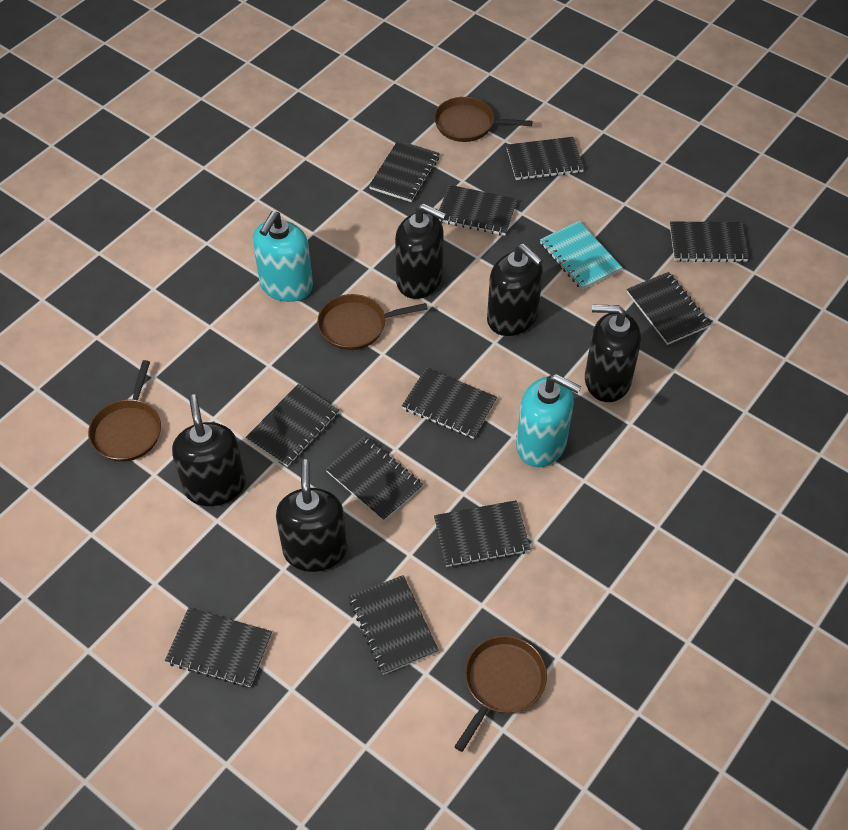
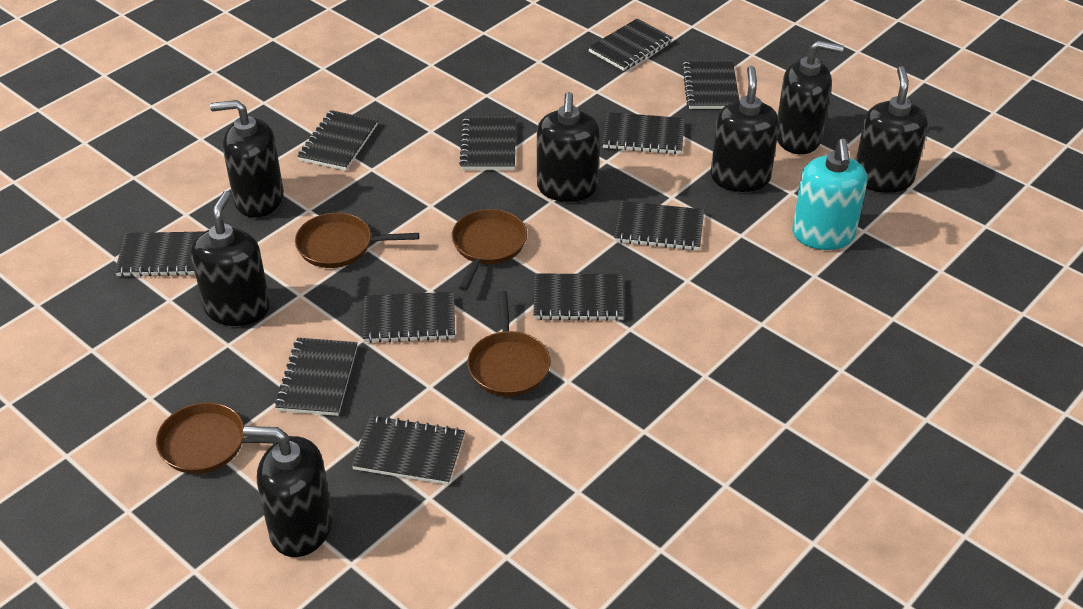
black soap dispenser: 5 -> 7
turquoise notebook: 1 -> 0
turquoise soap dispenser: 2 -> 1

